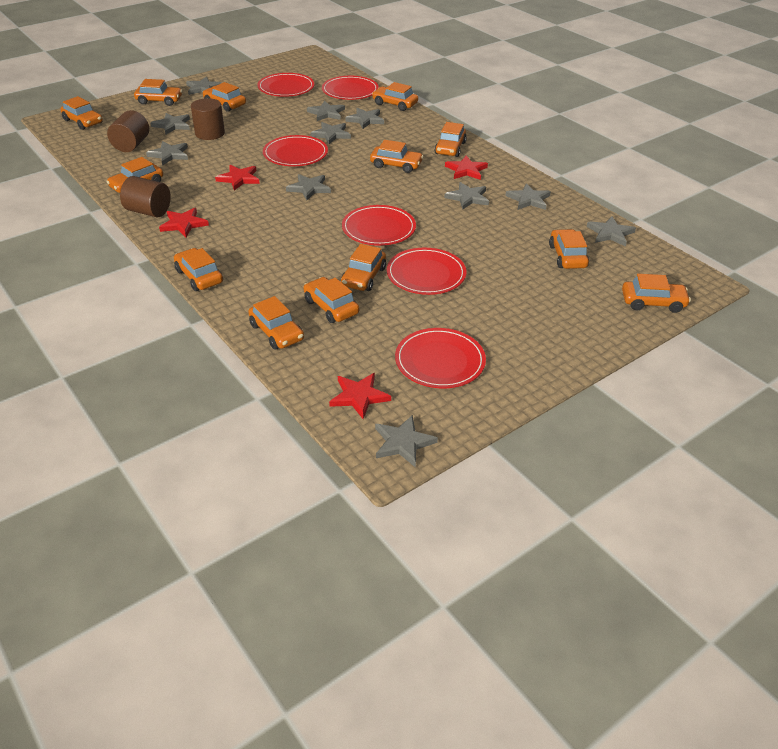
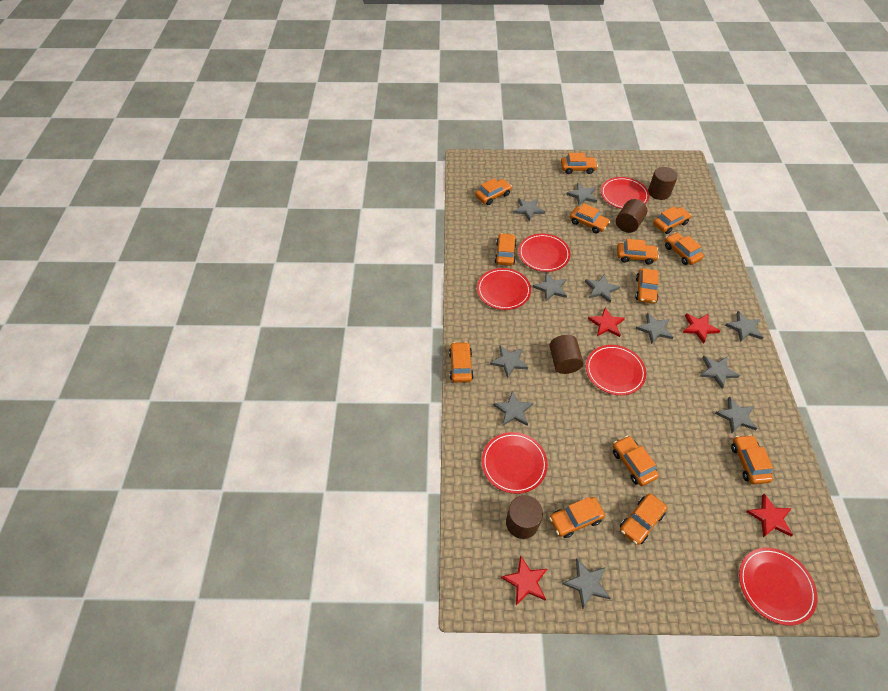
brown cylinder: 3 -> 4

